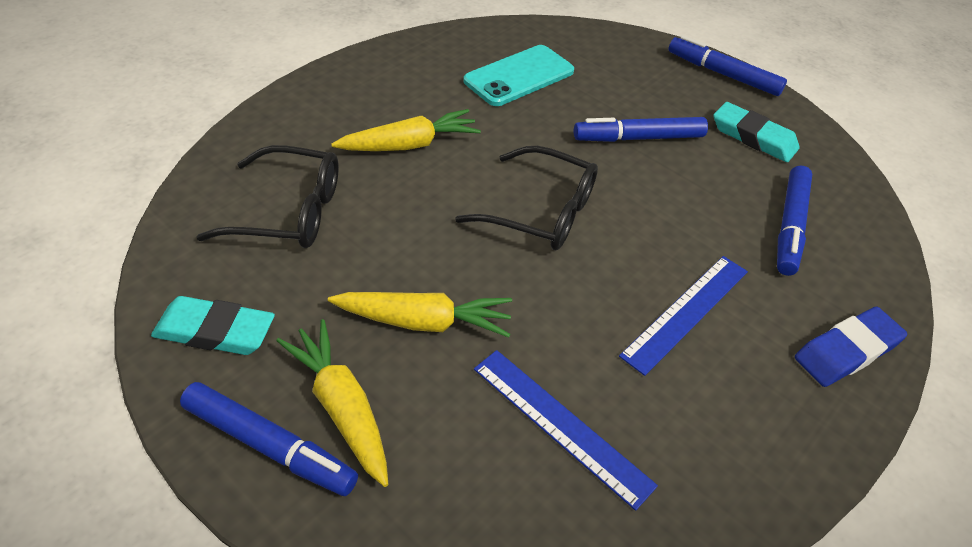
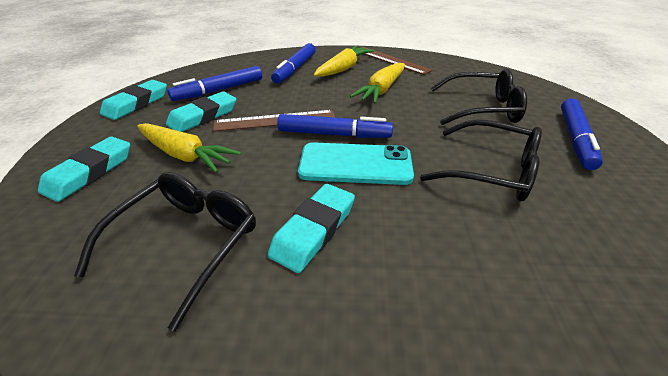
black glasses: 2 -> 3
blue eraser: 1 -> 0
blue ruler: 2 -> 0
brown ruler: 0 -> 2
turquoise eraser: 2 -> 4

